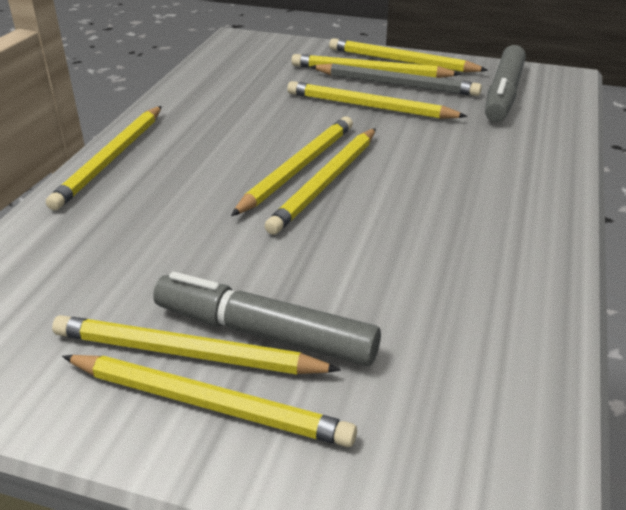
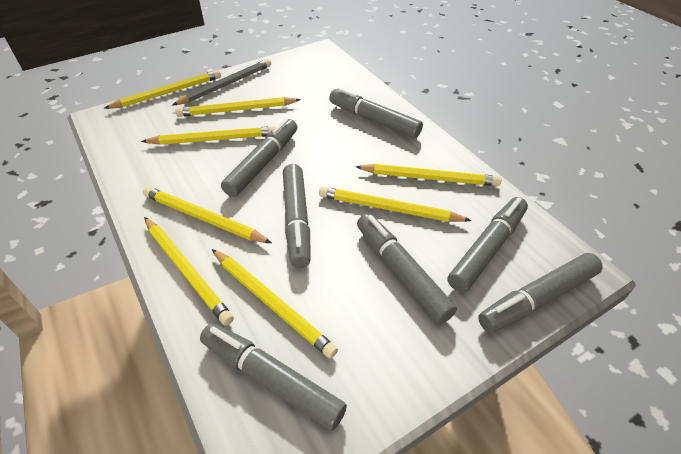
grey marker: 2 -> 7

